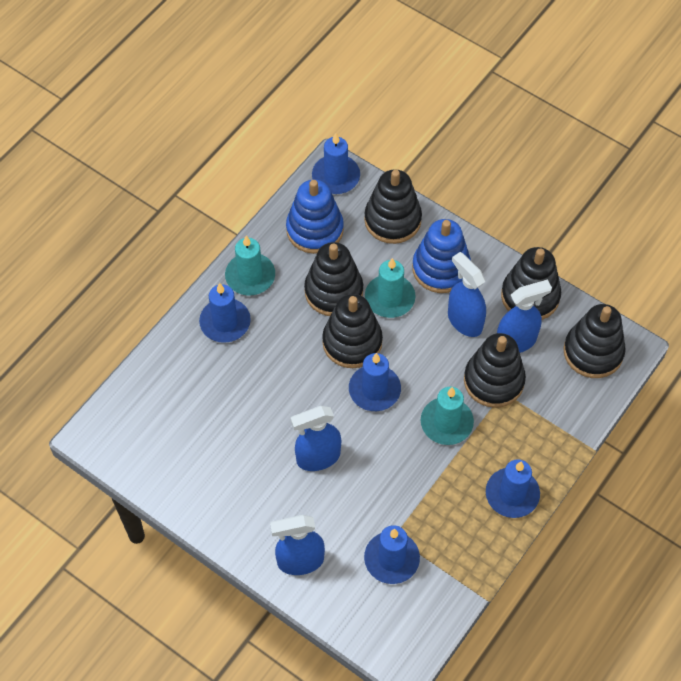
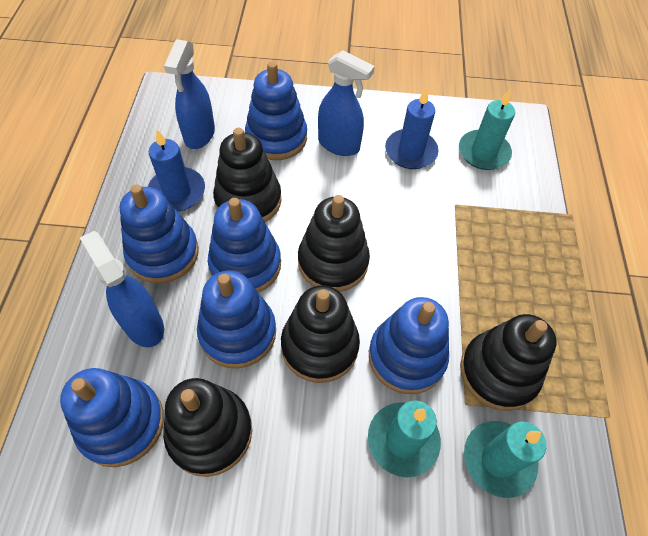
black stacking toy: 6 -> 5
blue candle: 5 -> 2
blue spray bottle: 4 -> 3
blue stacking toy: 2 -> 6

